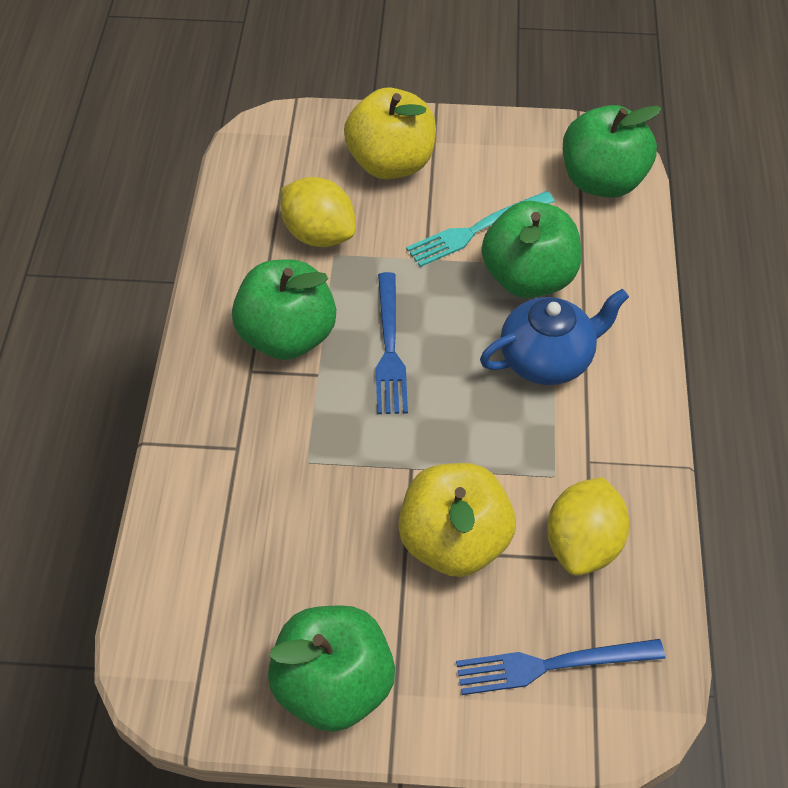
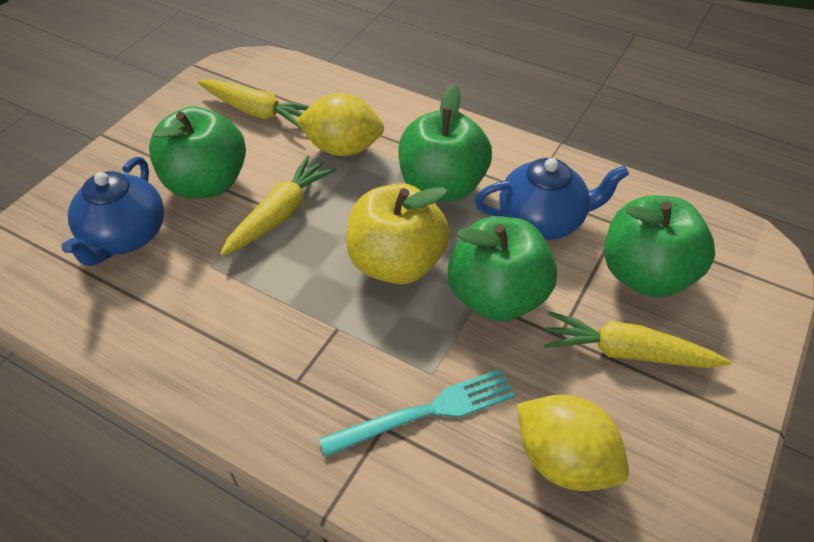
blue fork: 2 -> 0
blue teapot: 1 -> 2
yellow apple: 2 -> 1
yellow carrot: 0 -> 3

